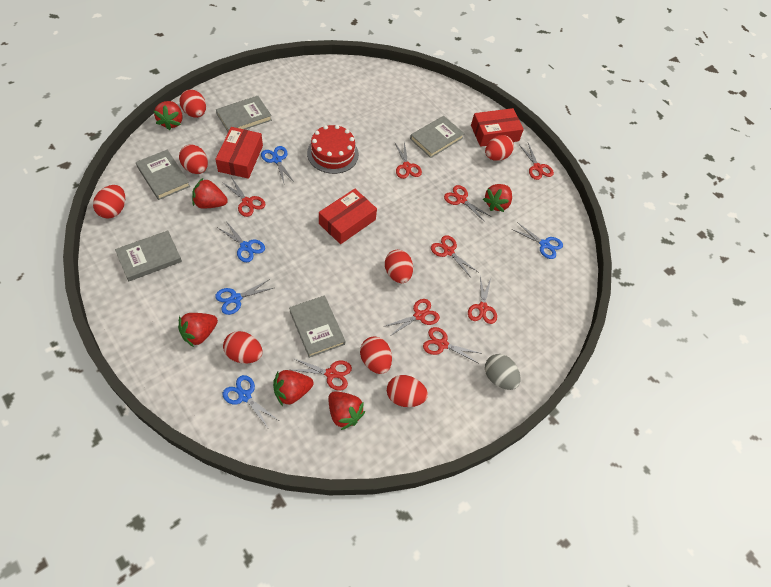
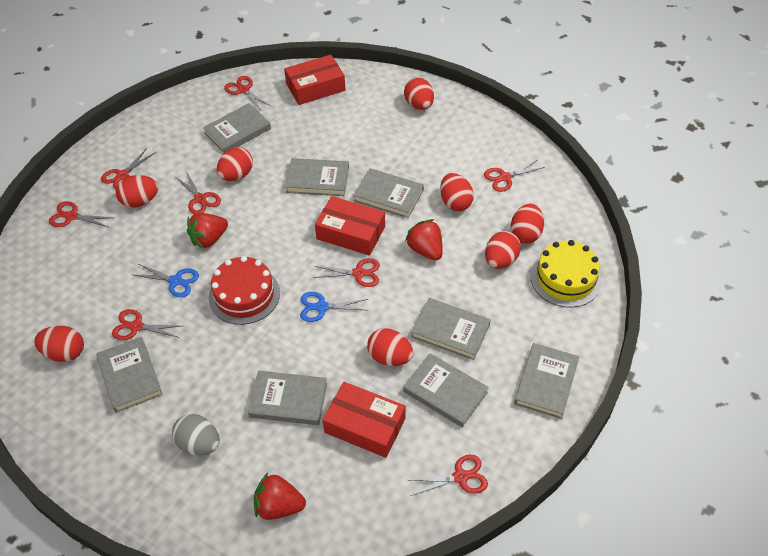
blue scissors: 5 -> 2
grey book: 5 -> 8
red scissors: 9 -> 8
red strawberry: 6 -> 3
yellow cake: 0 -> 1

